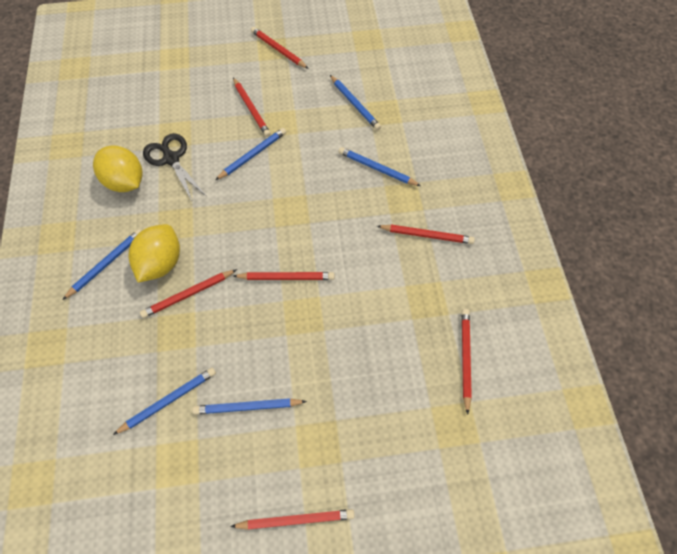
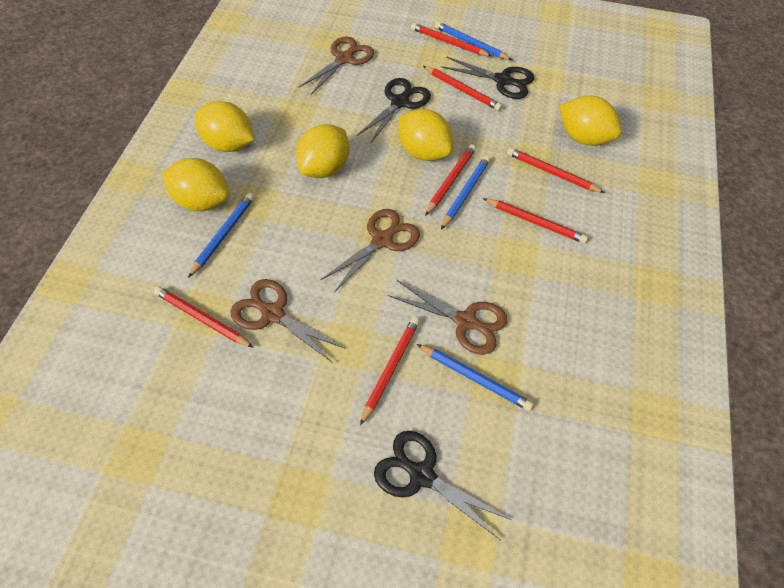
black scissors: 1 -> 3
blue pencil: 6 -> 4
brown scissors: 0 -> 4
yellow lemon: 2 -> 5

